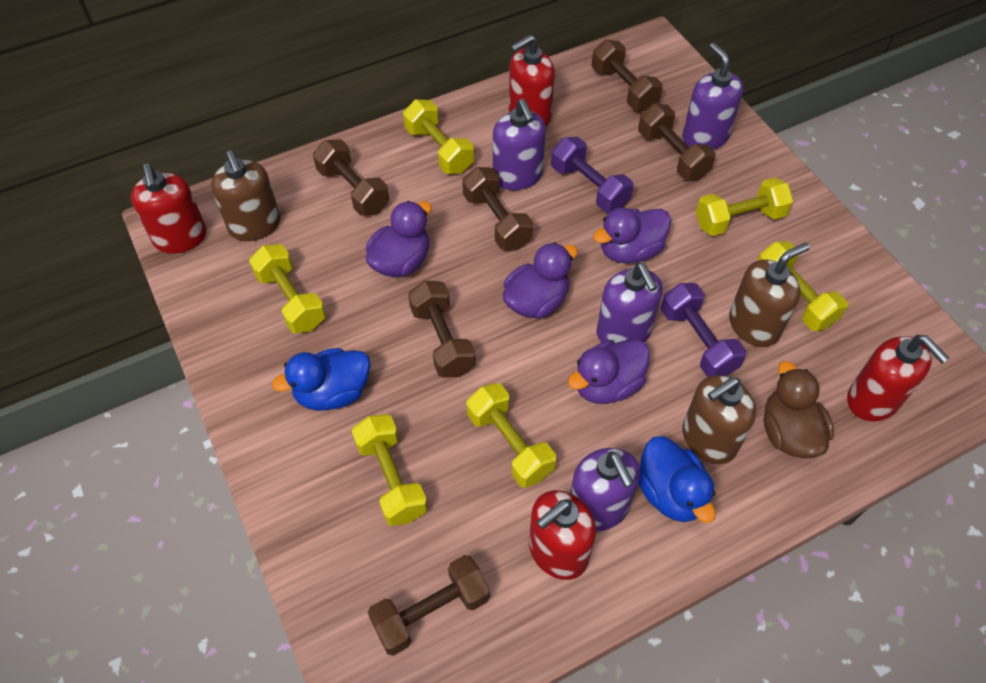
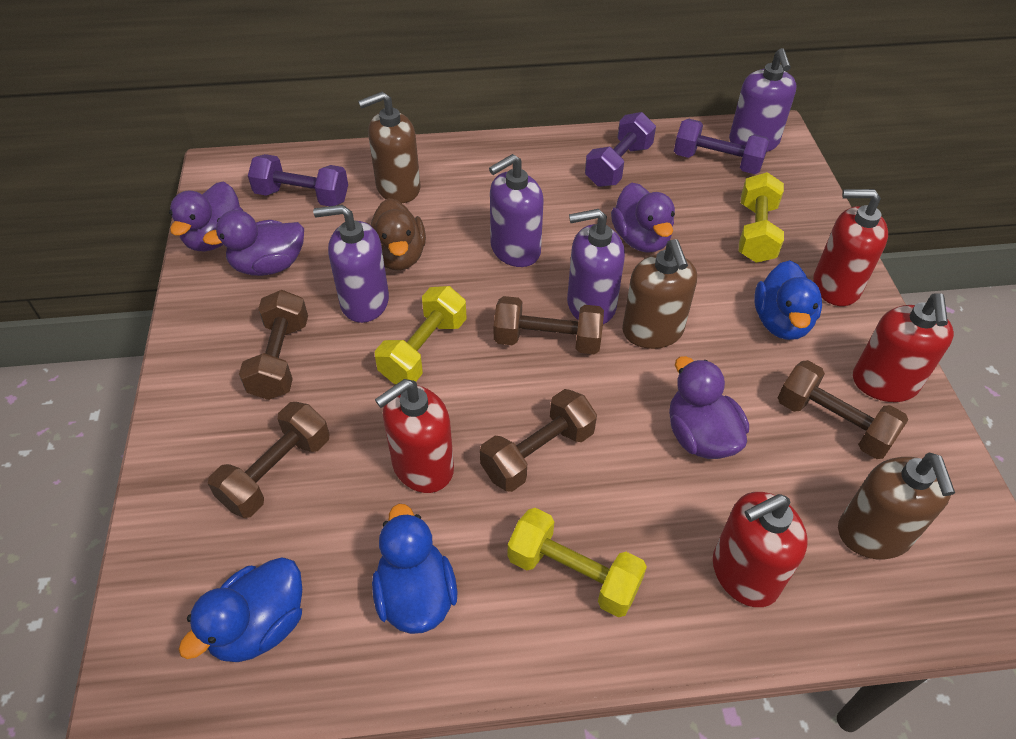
blue duck: 2 -> 3
brown dumbbell: 6 -> 5
purple dumbbell: 2 -> 3
yellow dumbbell: 6 -> 3

